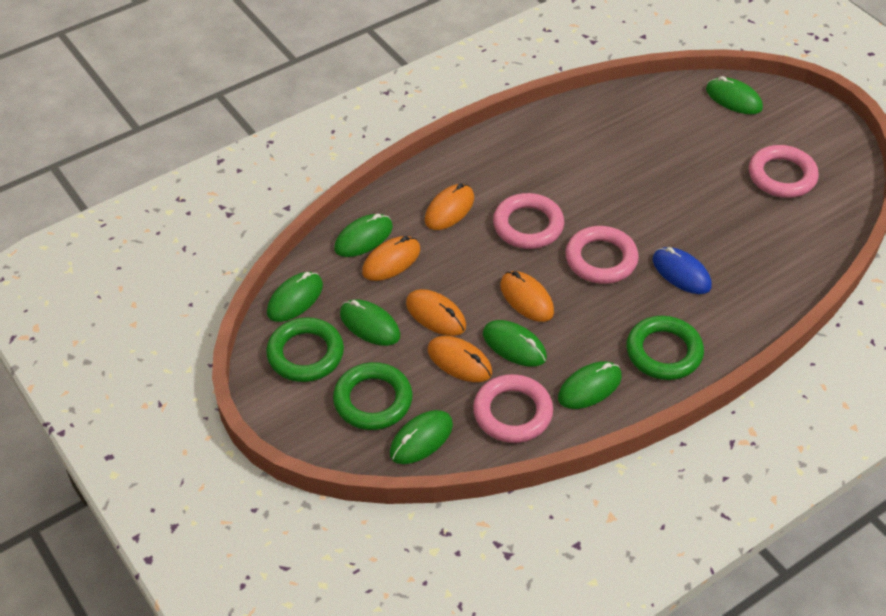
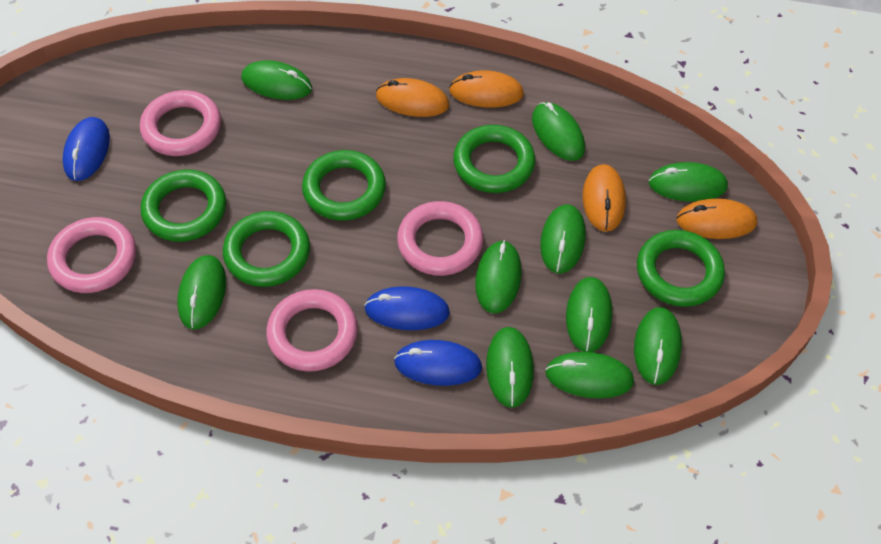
blue mouse: 1 -> 3
green mouse: 7 -> 10
green ring: 3 -> 5
orange mouse: 5 -> 4

